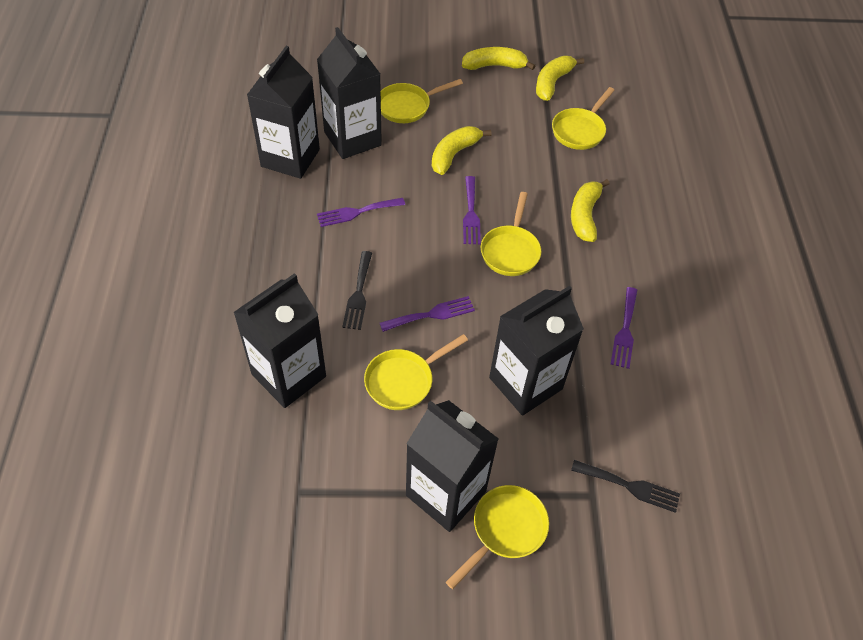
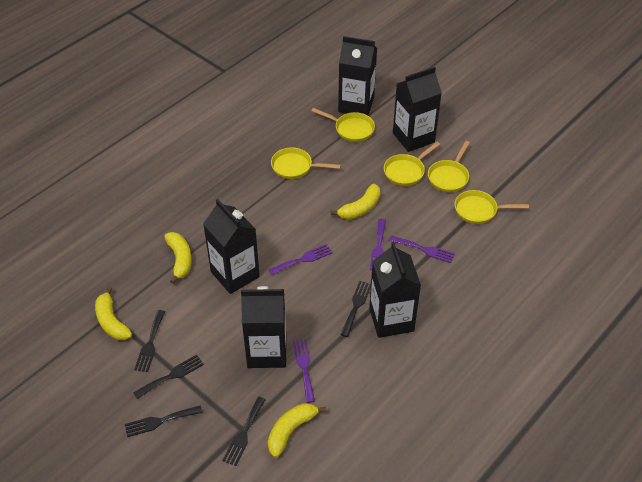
black fork: 2 -> 5

